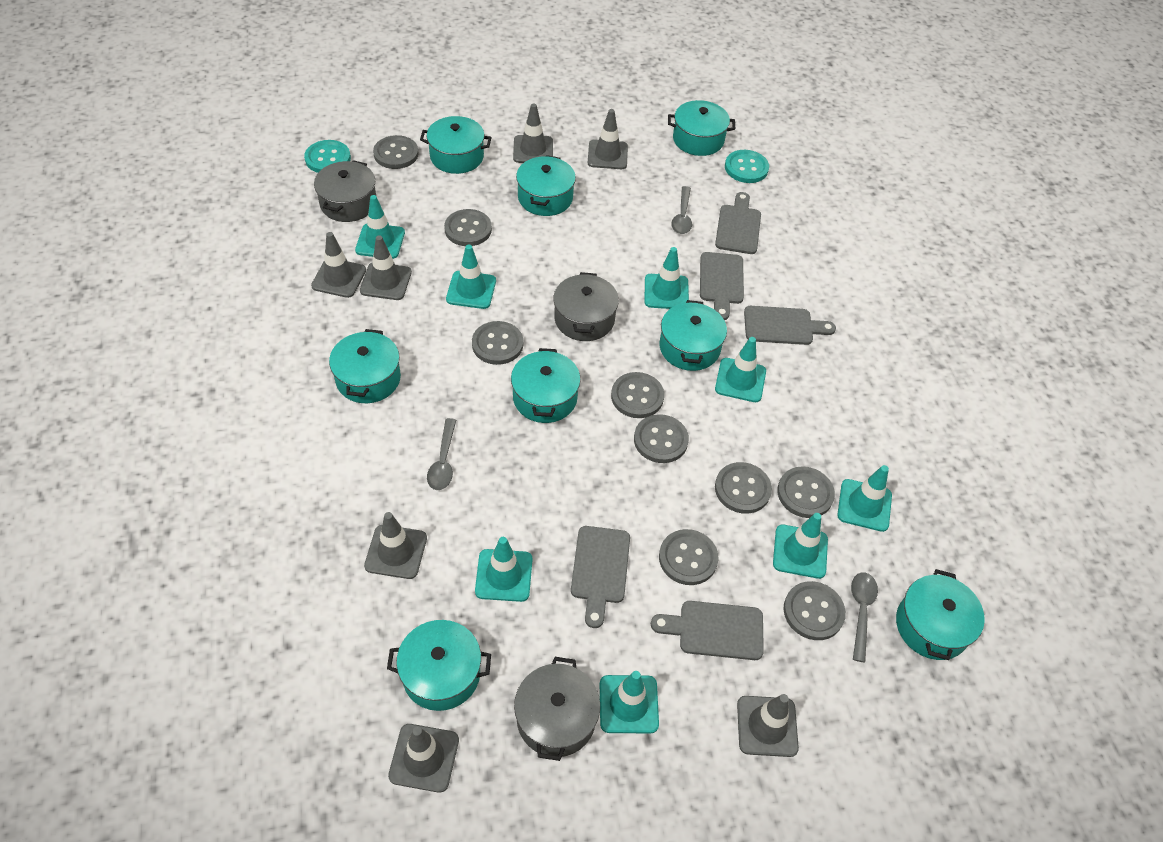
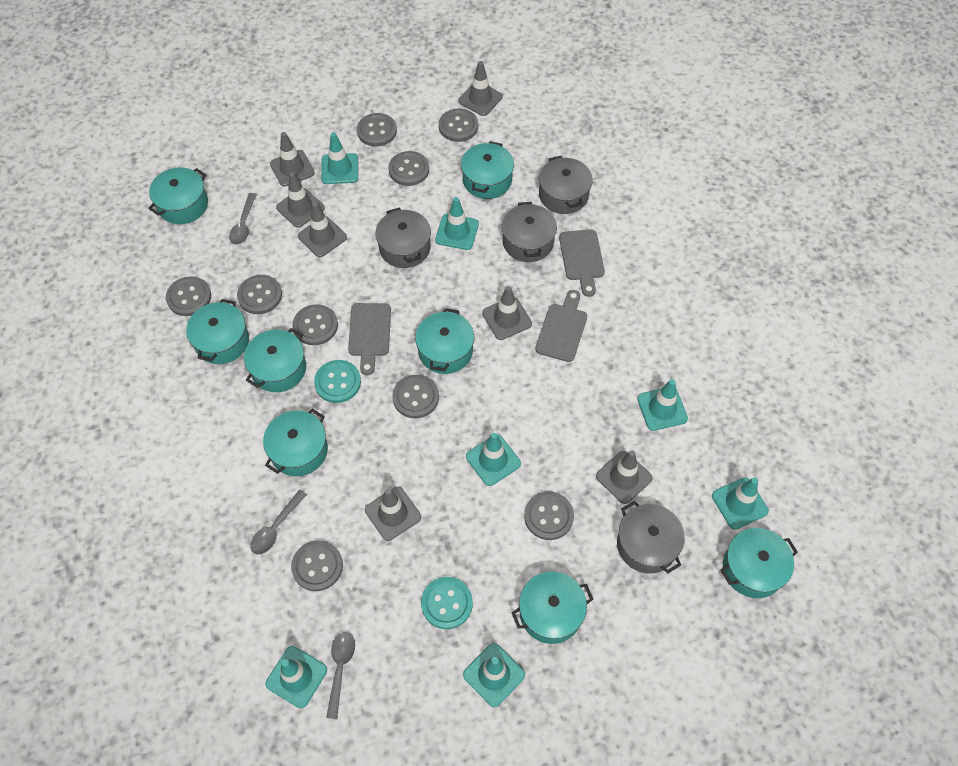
grey cutting board: 5 -> 3
grey pot: 3 -> 4
turquoise traffic cone: 8 -> 7

